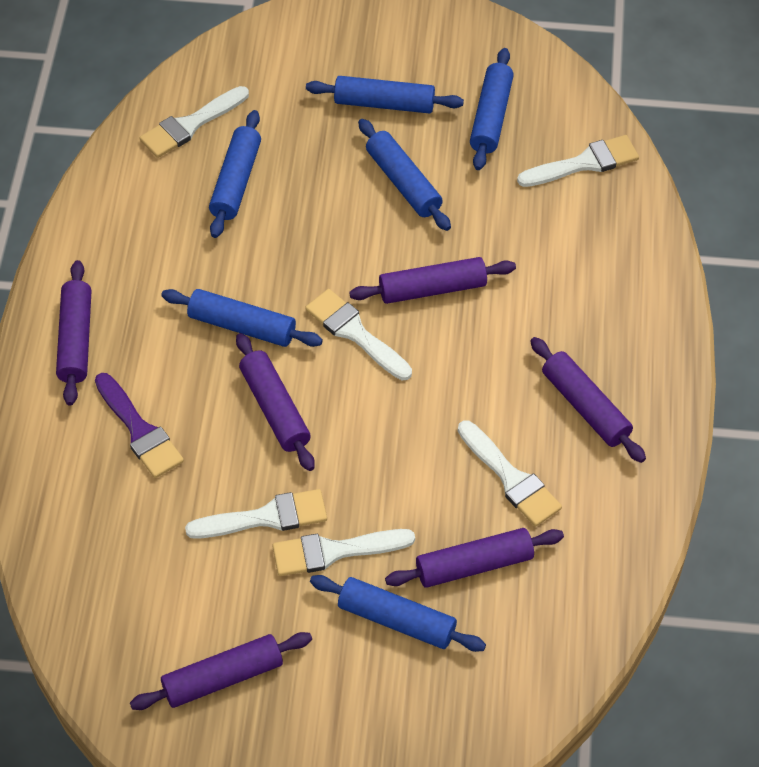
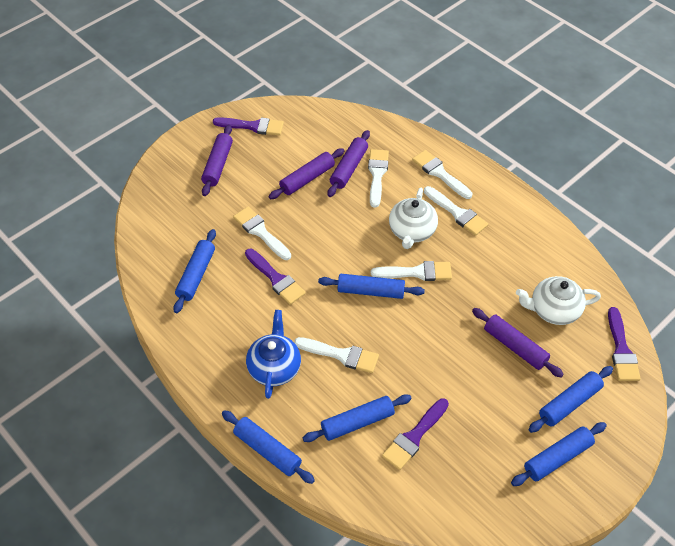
blue teapot: 0 -> 1
purple brush: 1 -> 4
purple rolling pin: 6 -> 4
white teapot: 0 -> 2

